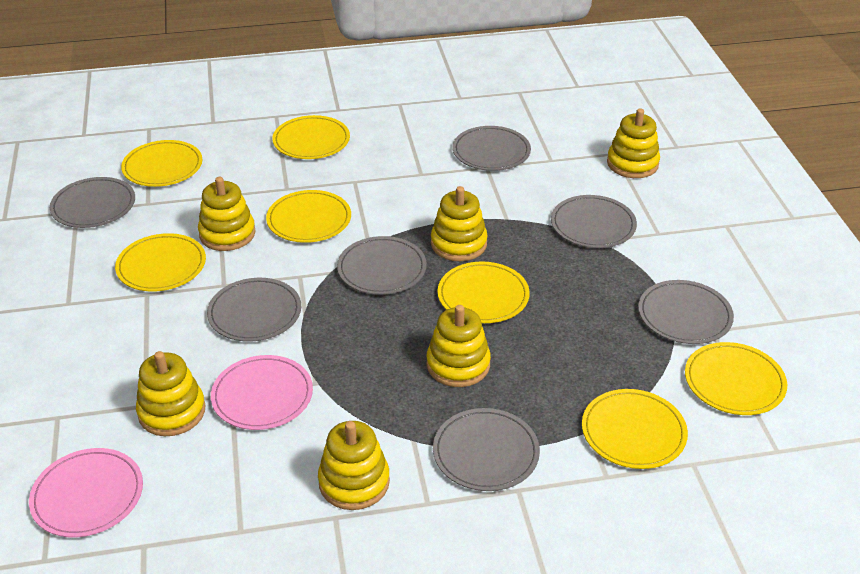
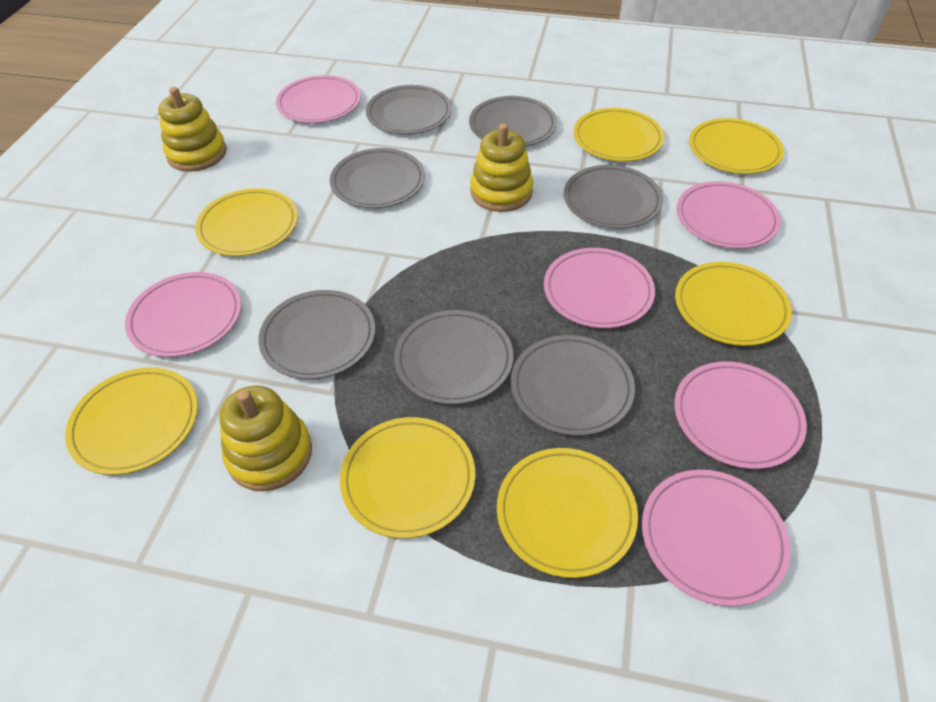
pink plate: 2 -> 6
yellow stacking toy: 6 -> 3

